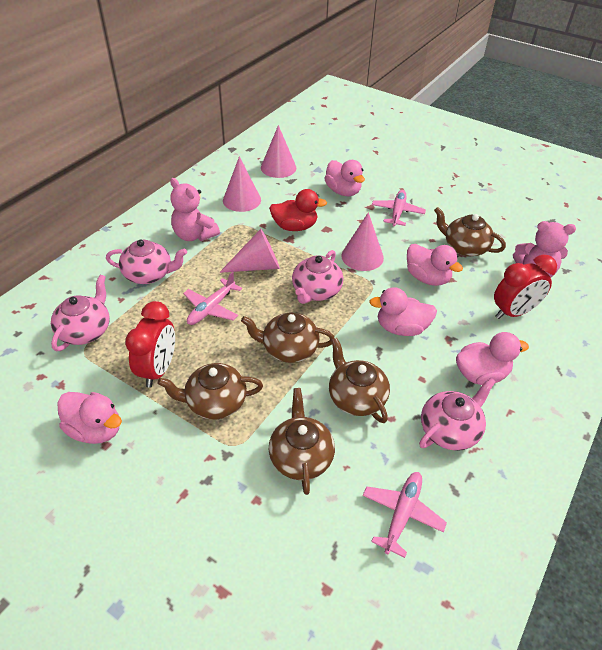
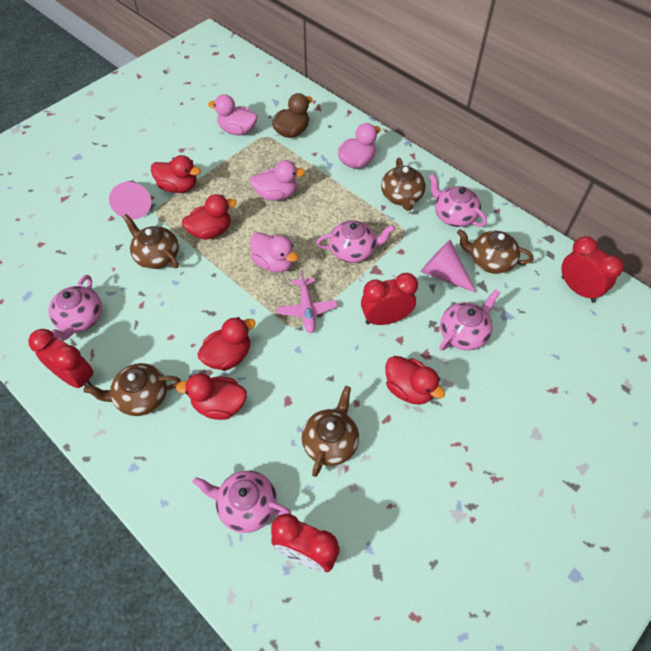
brown duck: 0 -> 1
pink cone: 4 -> 2
pink duck: 5 -> 4
pink plane: 3 -> 1
pink teapot: 4 -> 5
pink teddy bear: 2 -> 0
red clock: 2 -> 4
red duck: 1 -> 5

